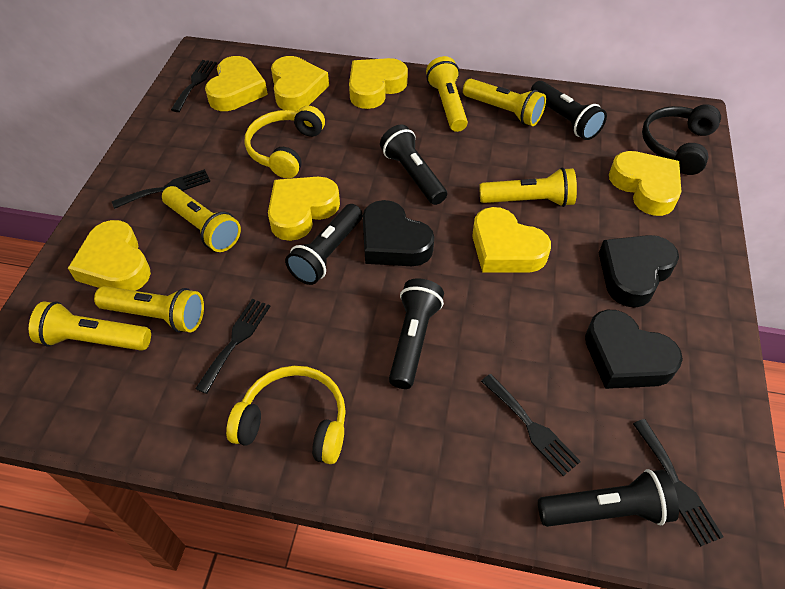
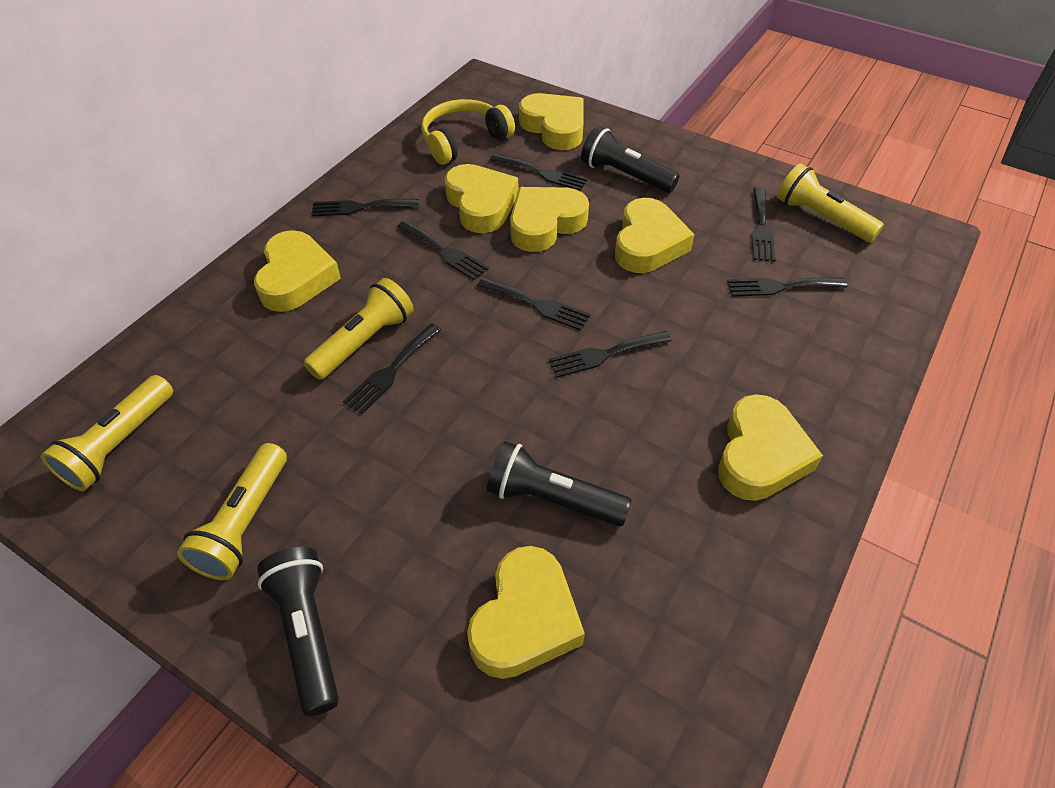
black flashlight: 5 -> 3
black fork: 5 -> 8
black headphones: 1 -> 0
black heart: 3 -> 0
yellow flashlight: 6 -> 4
yellow headphones: 2 -> 1

